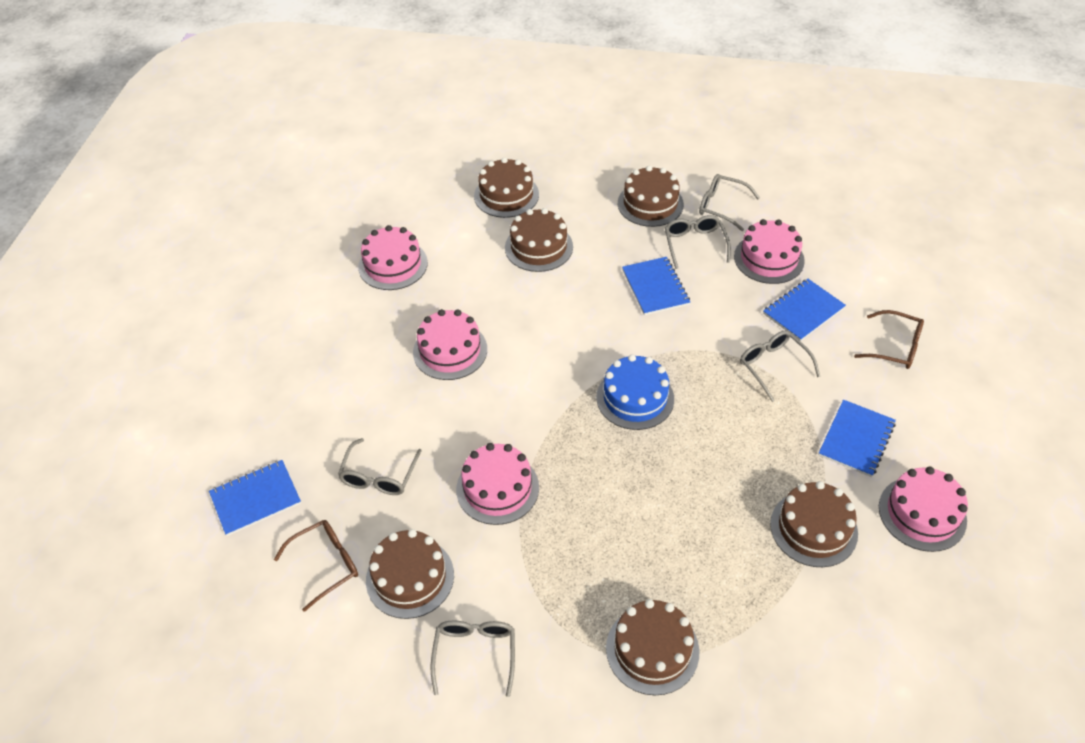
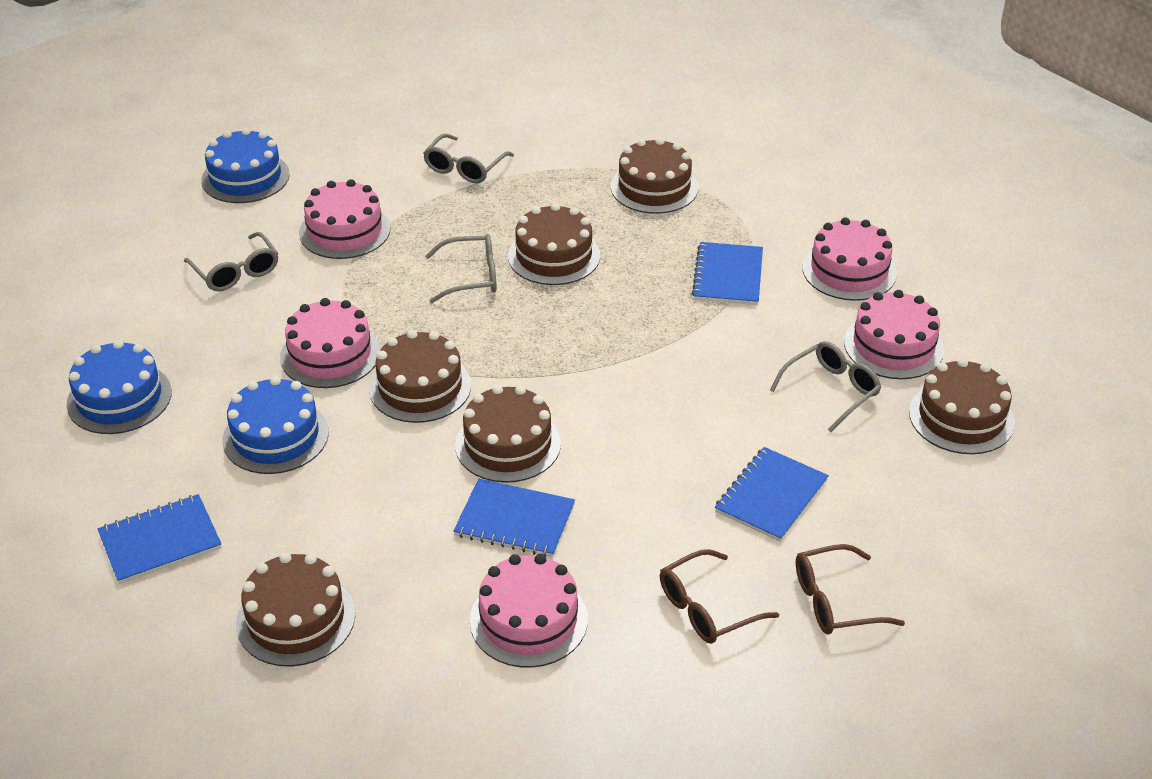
blue cake: 1 -> 3
grey glasses: 5 -> 4

